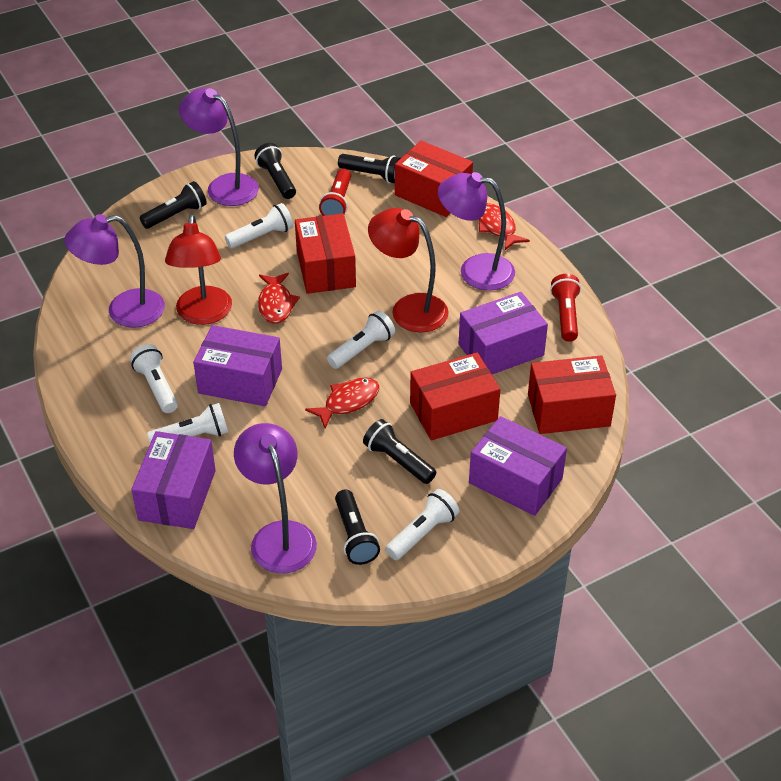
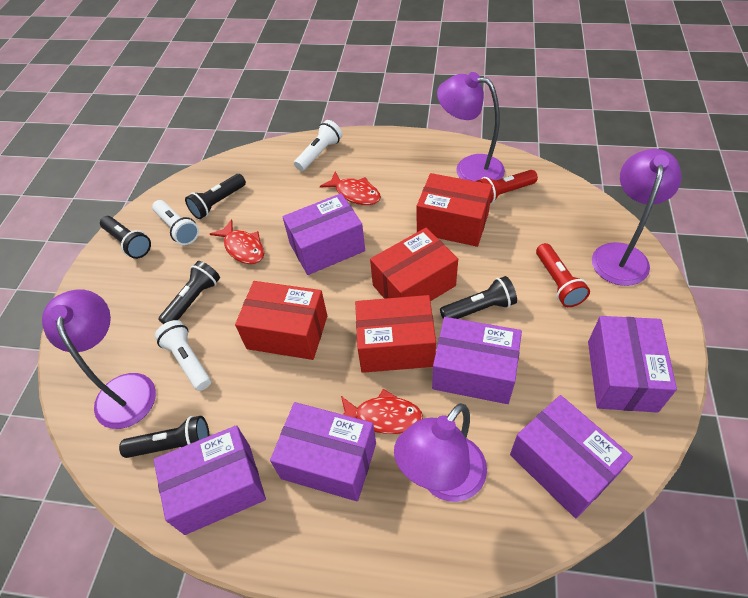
purple box: 4 -> 6
red lamp: 2 -> 0
white flashlight: 5 -> 3

